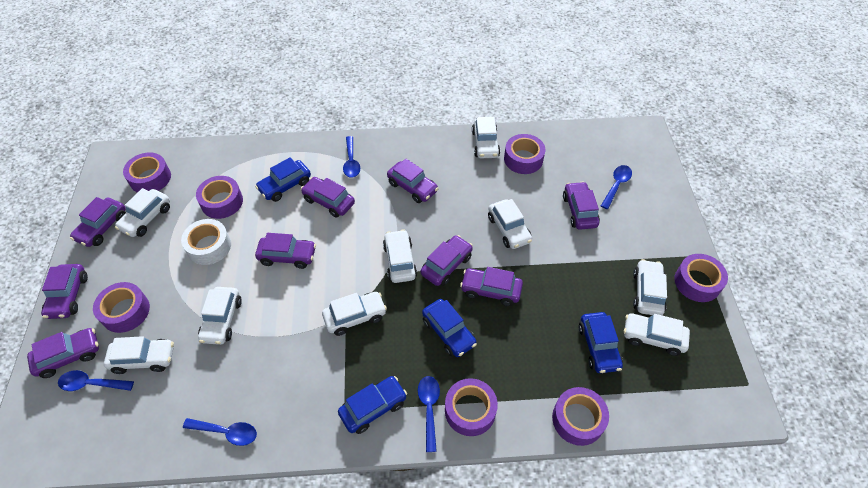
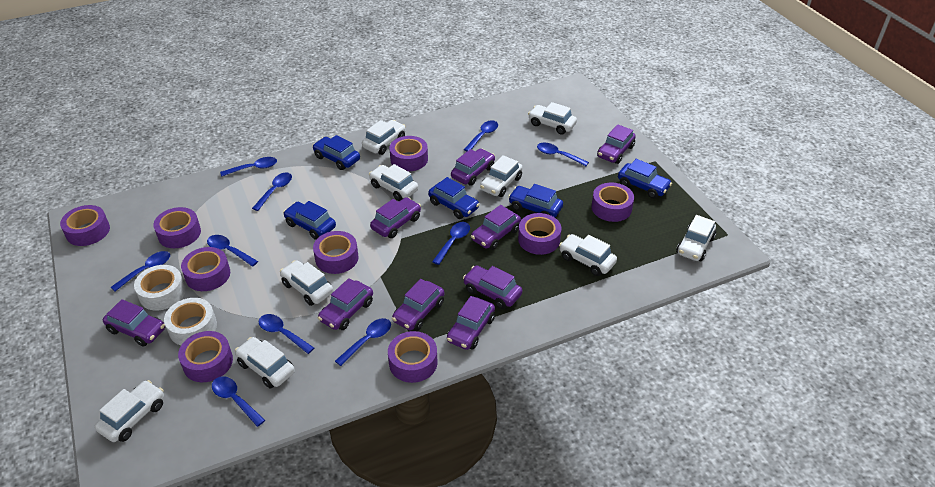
blue car: 4 -> 5
blue spoon: 5 -> 10
purple tape: 7 -> 9
white tape: 1 -> 2

